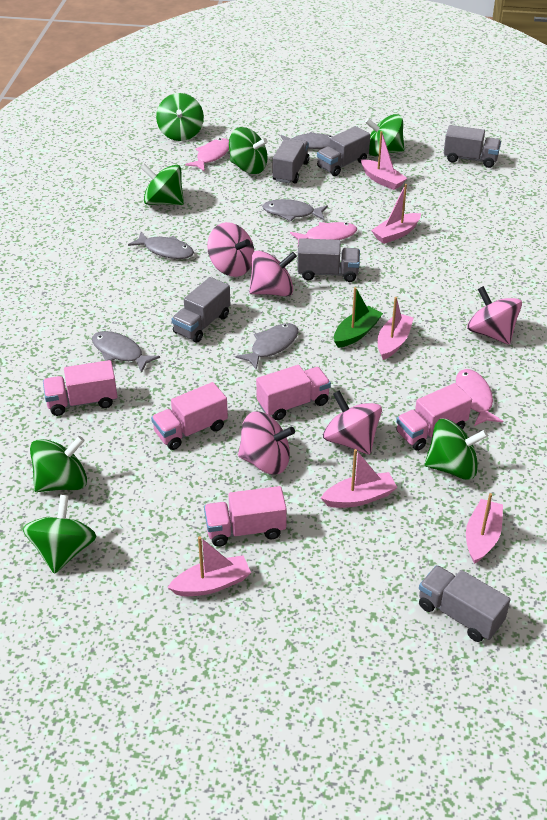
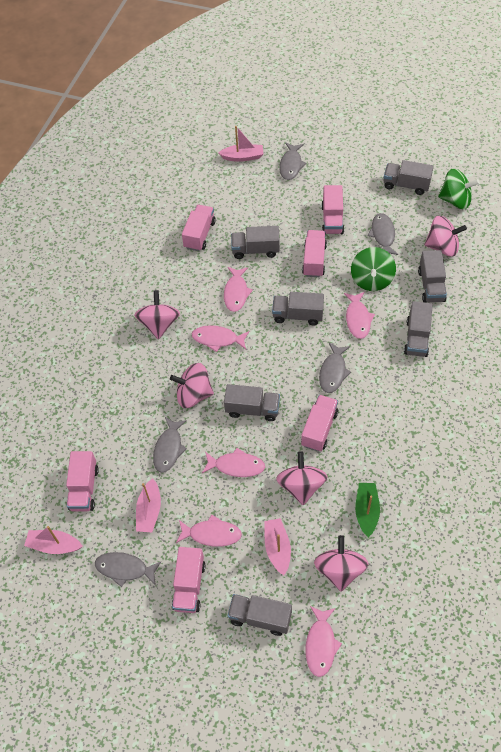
green spinning top: 7 -> 2
grey truck: 6 -> 7
pink boat: 6 -> 4
pink fish: 3 -> 6
pink truck: 5 -> 6

